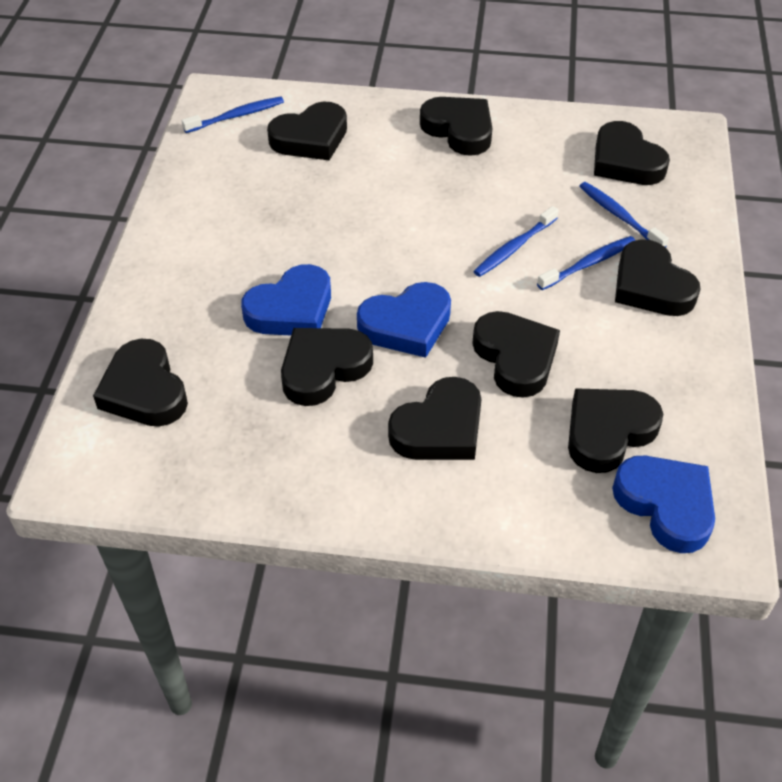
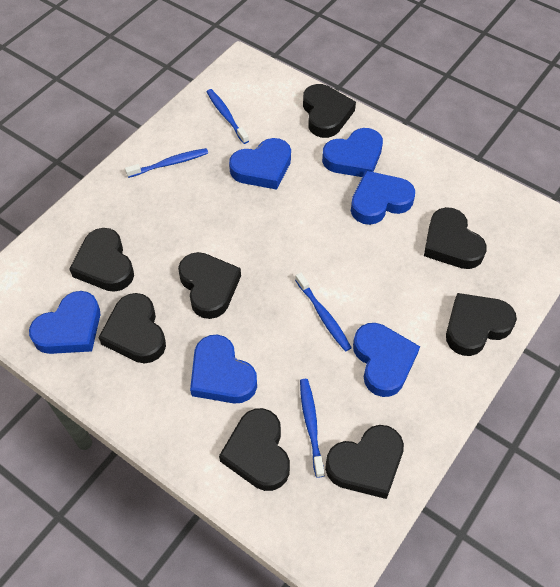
black heart: 9 -> 8
blue heart: 3 -> 6

